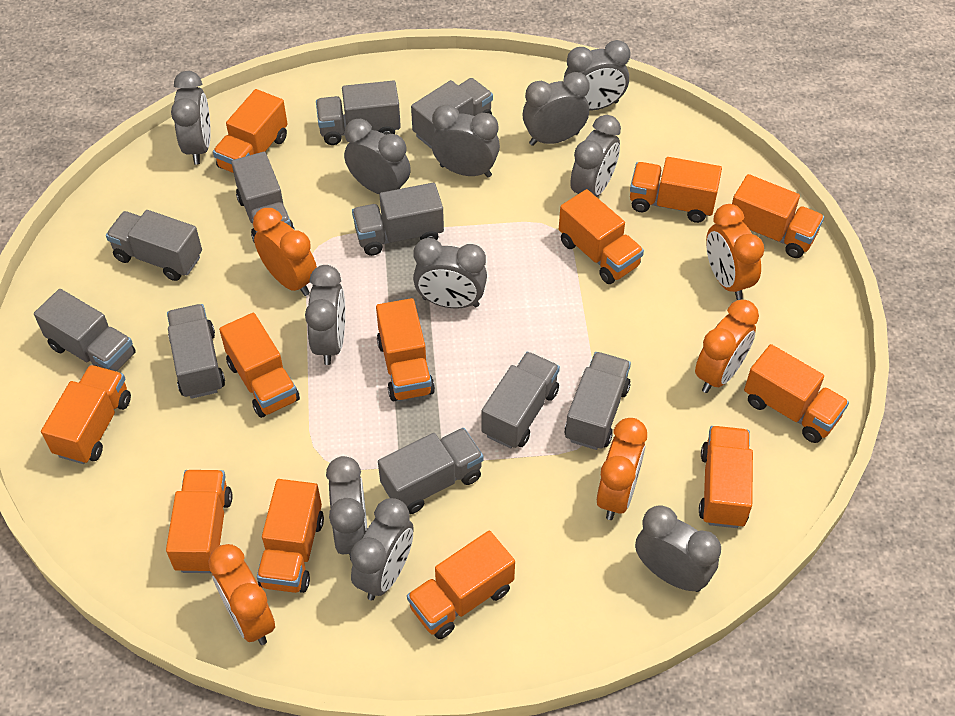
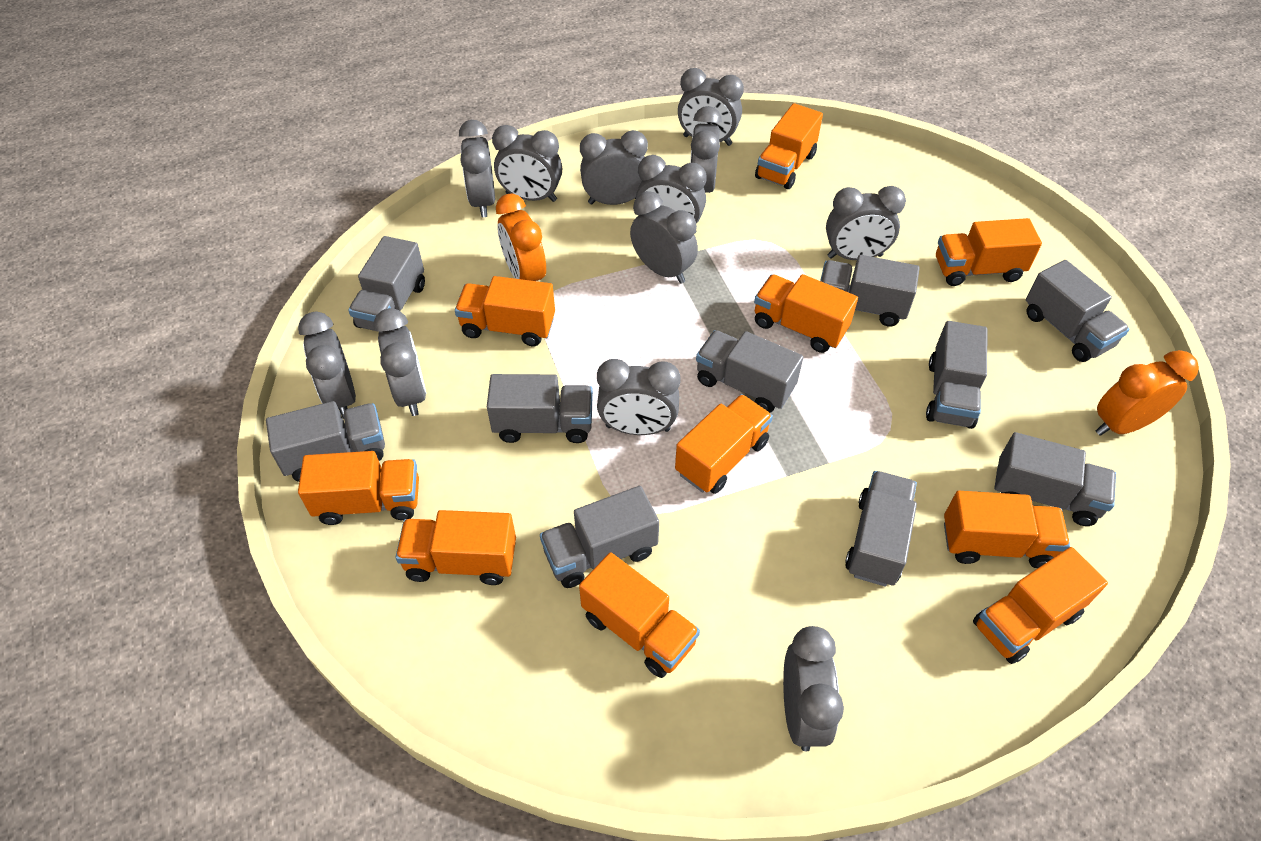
grey clock: 11 -> 12
orange clock: 5 -> 2
orange truck: 12 -> 10

